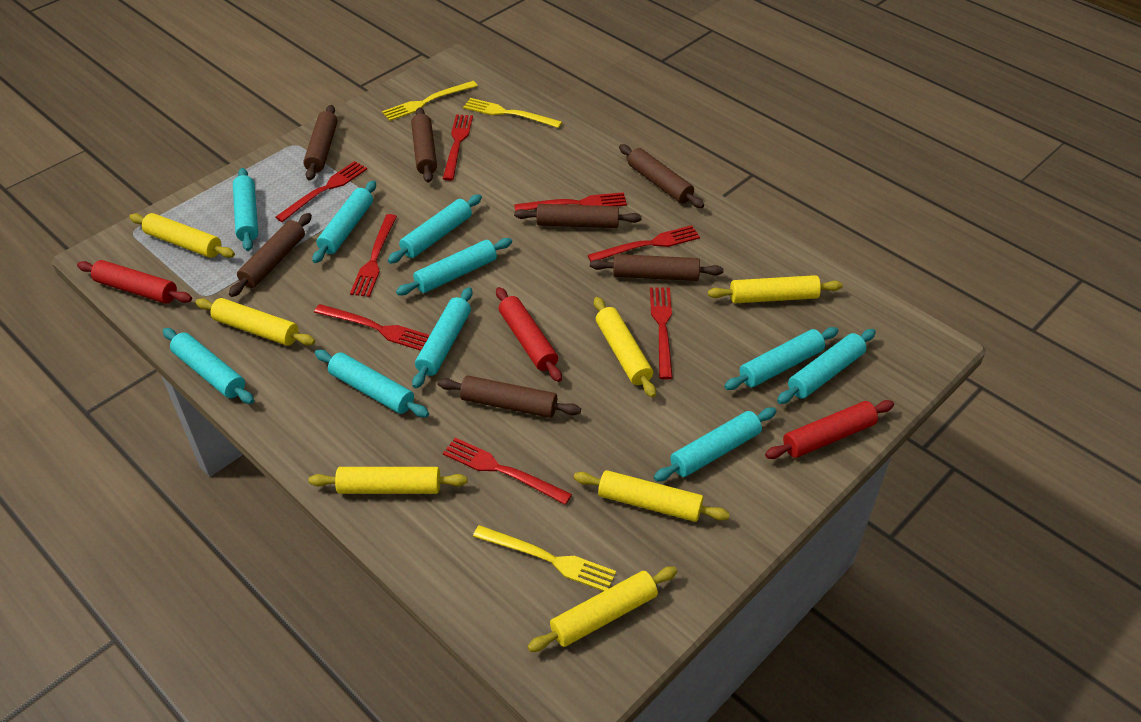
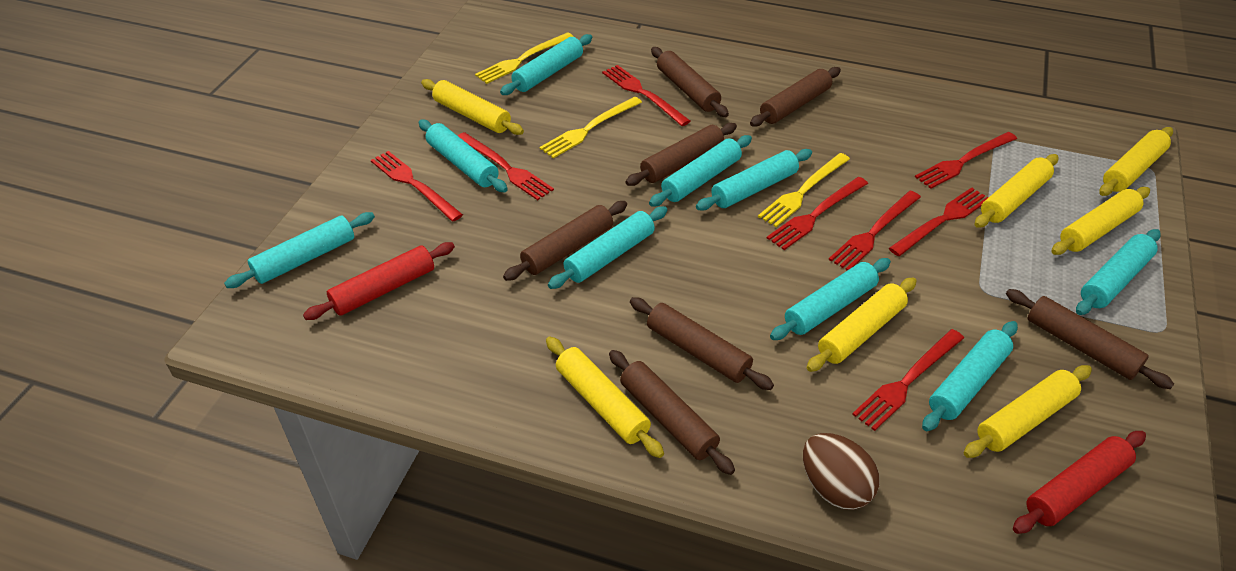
brown egg: 0 -> 1
red rolling pin: 3 -> 2
turquoise rolling pin: 10 -> 9

